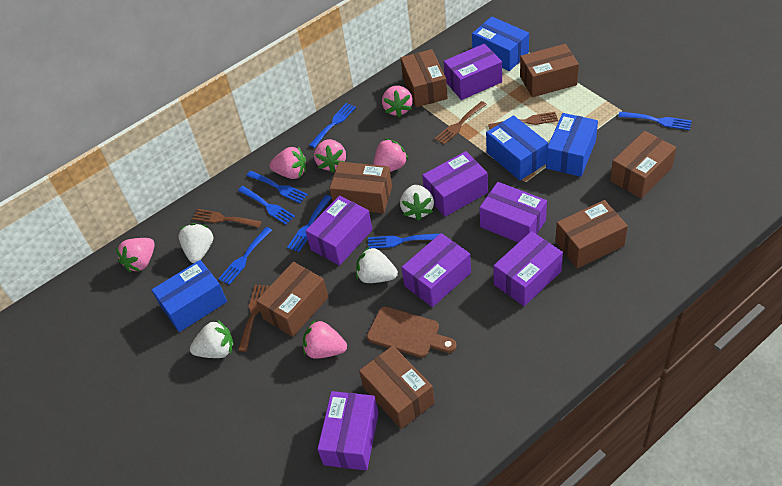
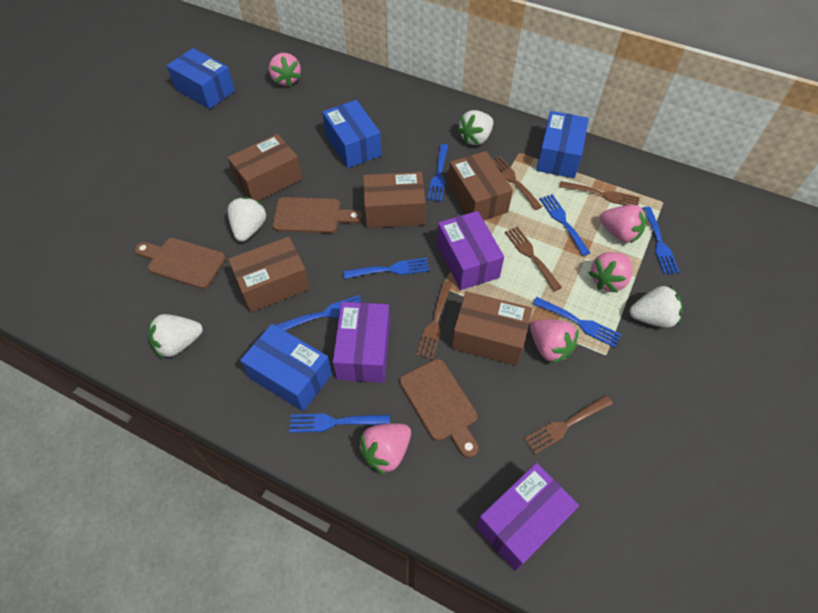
brown box: 7 -> 5
brown cutting board: 1 -> 3
brown fork: 4 -> 5
pink strawberry: 6 -> 5
purple box: 7 -> 3

